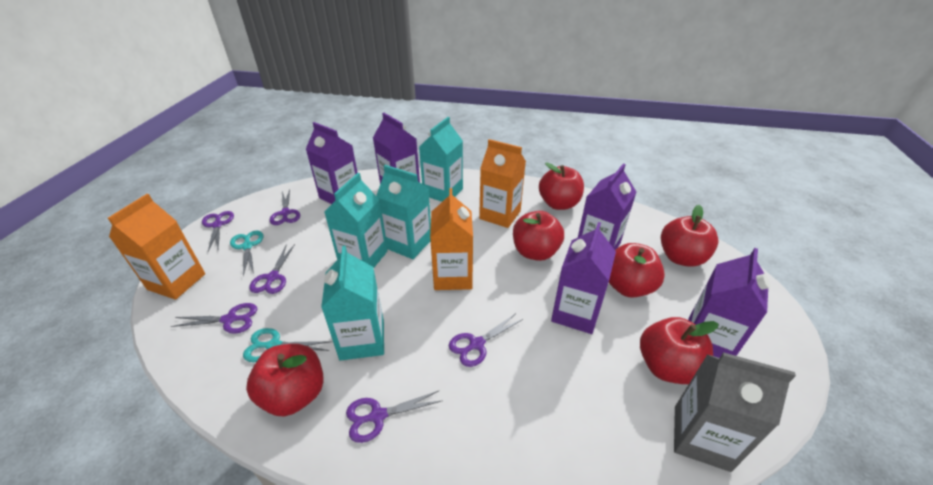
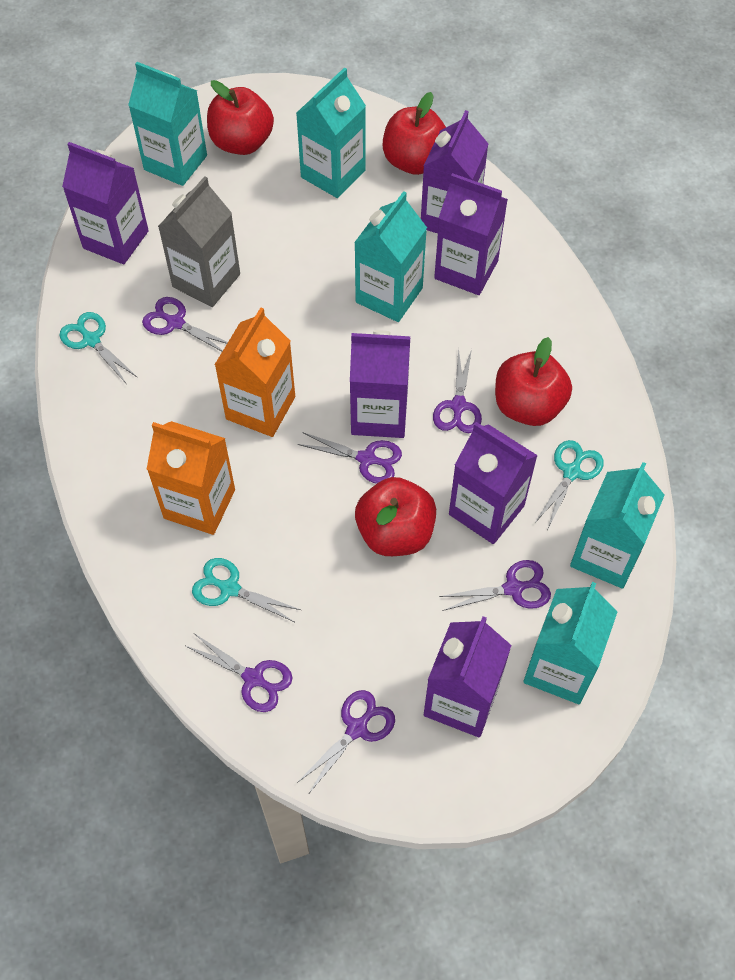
orange carton: 3 -> 2
purple carton: 5 -> 6
red apple: 6 -> 4
turquoise carton: 4 -> 5
turquoise scissors: 2 -> 3

